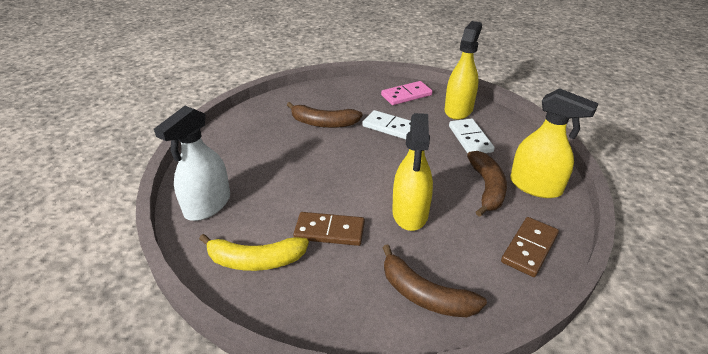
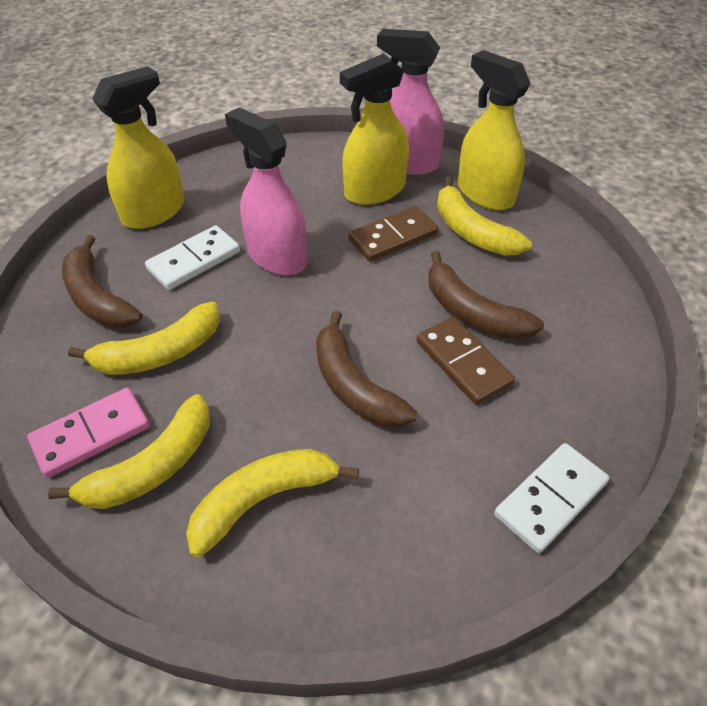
pink spray bottle: 0 -> 2
white spray bottle: 1 -> 0
yellow banana: 1 -> 4

